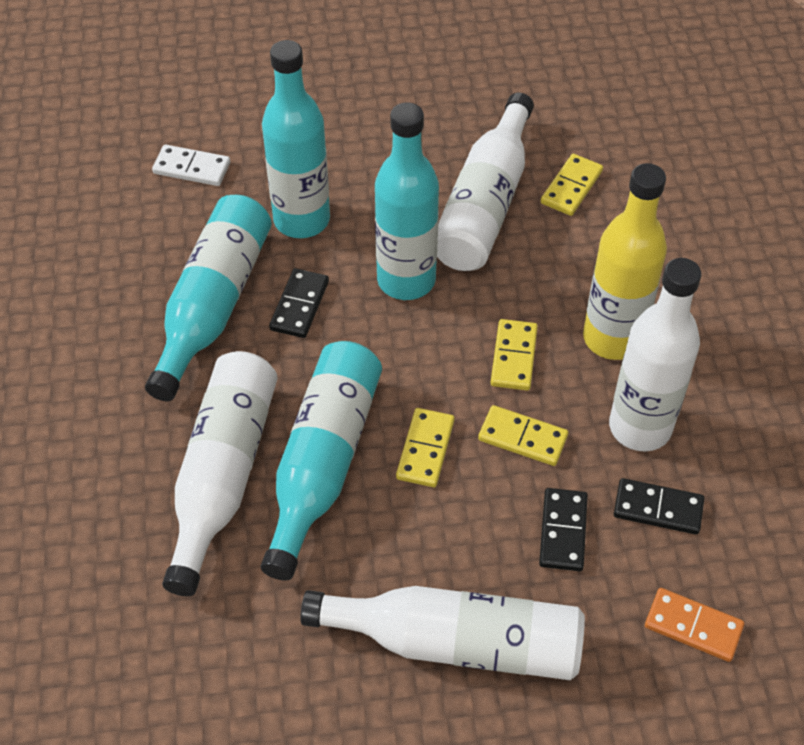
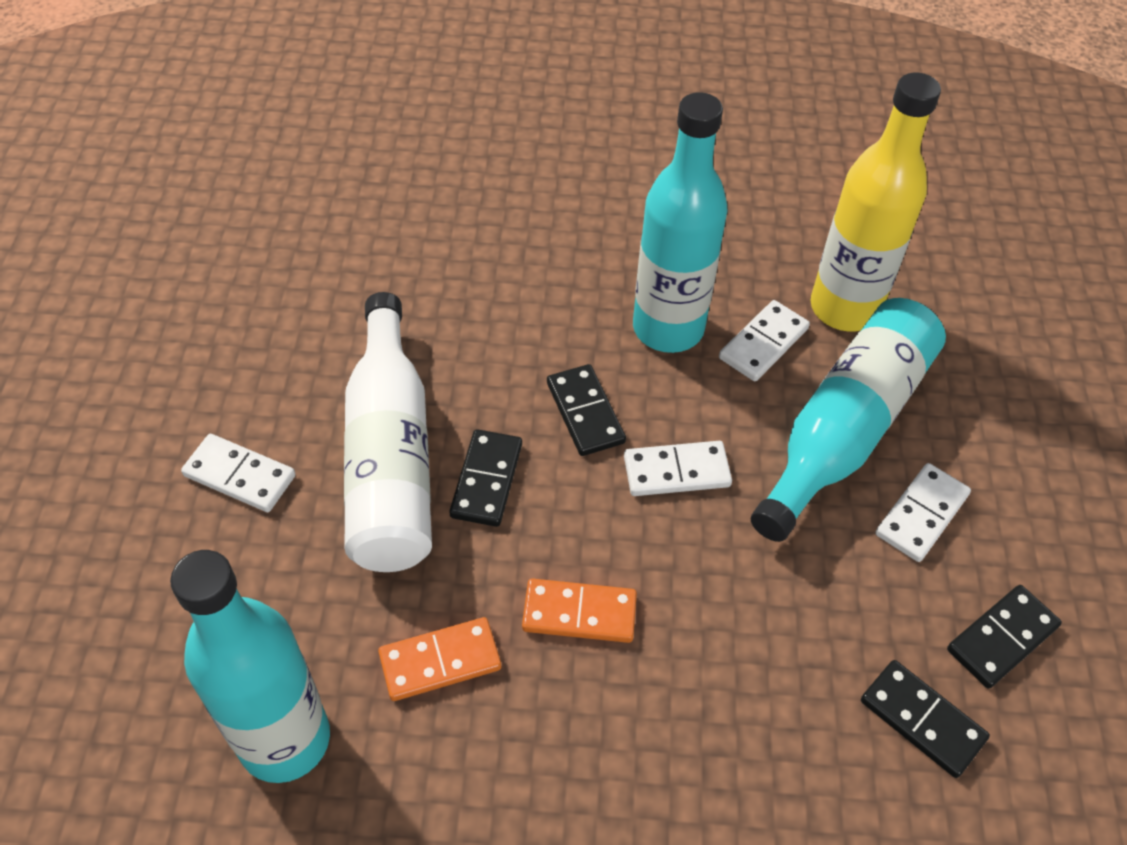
black domino: 3 -> 4
orange domino: 1 -> 2
turquoise bottle: 4 -> 3
white bottle: 4 -> 1
white domino: 1 -> 4
yellow domino: 4 -> 0

